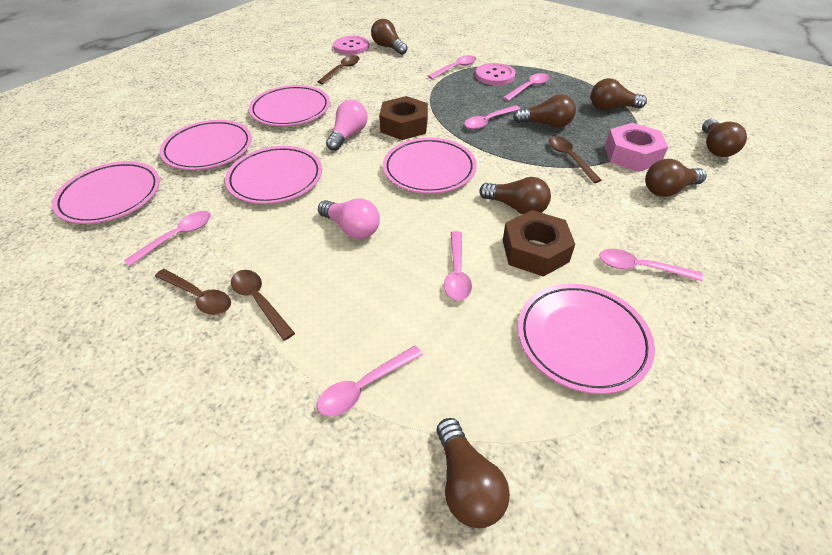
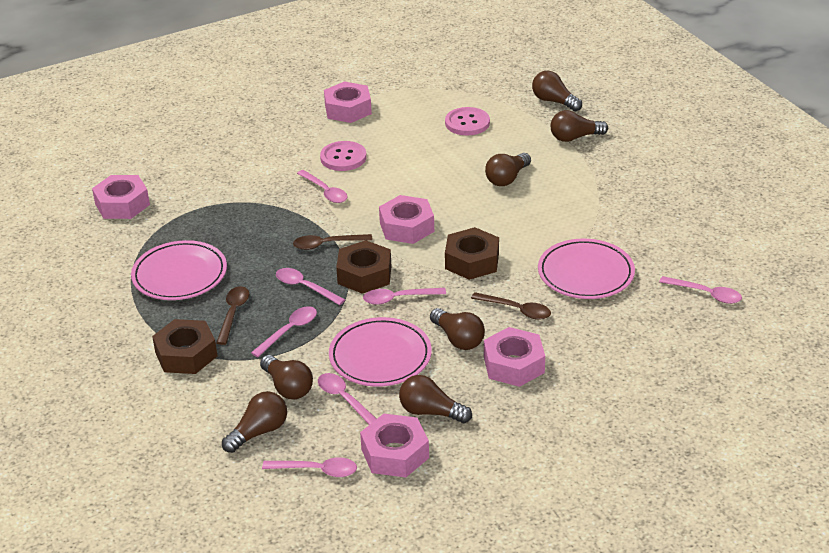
brown nut: 2 -> 3
brown spoon: 4 -> 3
pink light bulb: 2 -> 0
pink nut: 1 -> 5
pink plate: 6 -> 3

